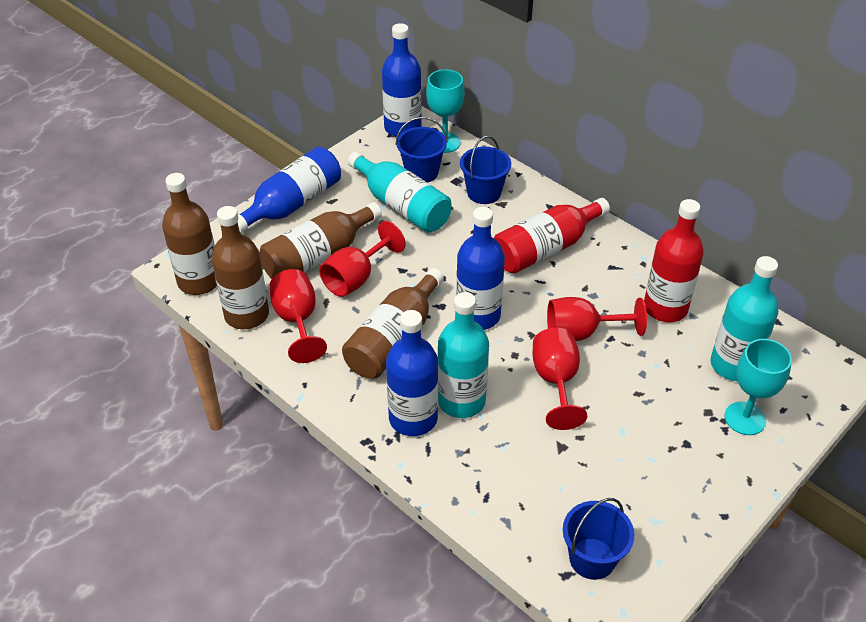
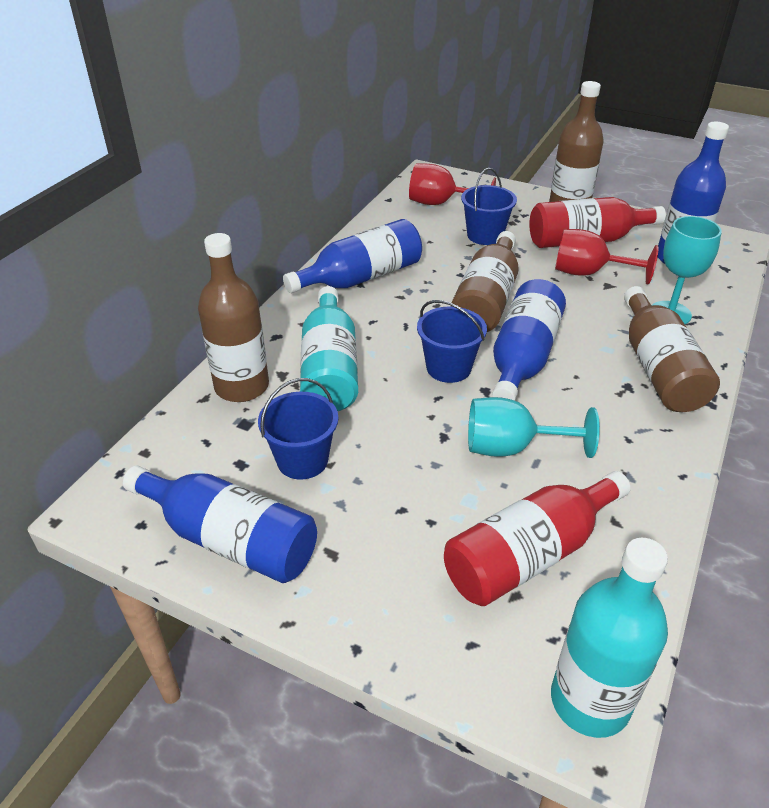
red goblet: 4 -> 2
turquoise bottle: 3 -> 2

